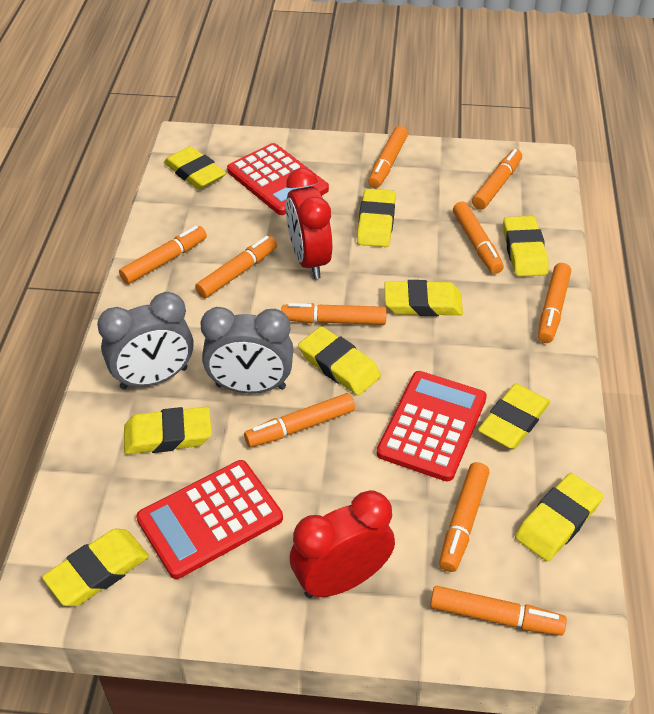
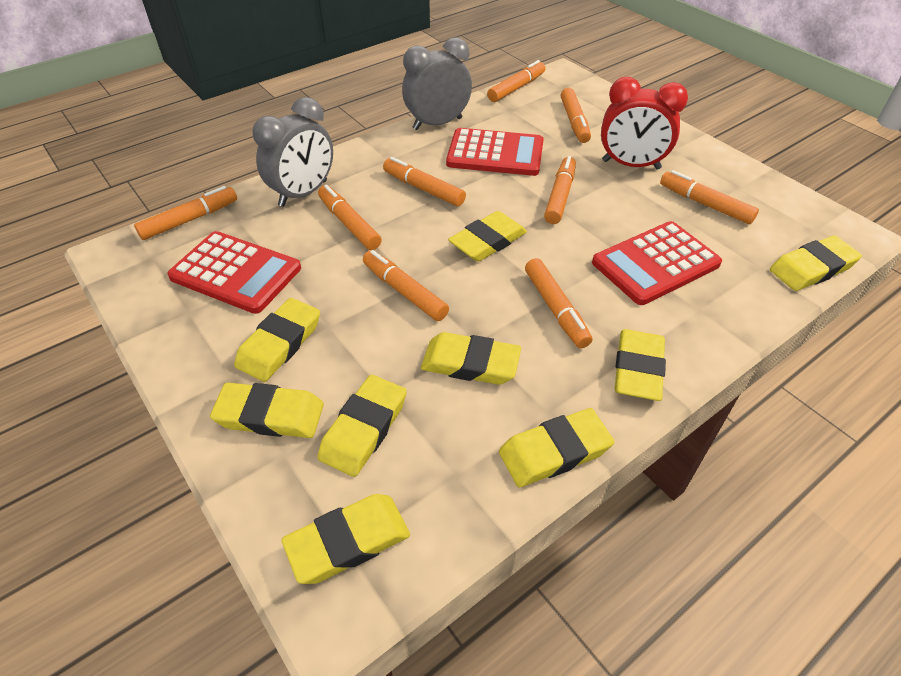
orange marker: 10 -> 9
red clock: 2 -> 1

